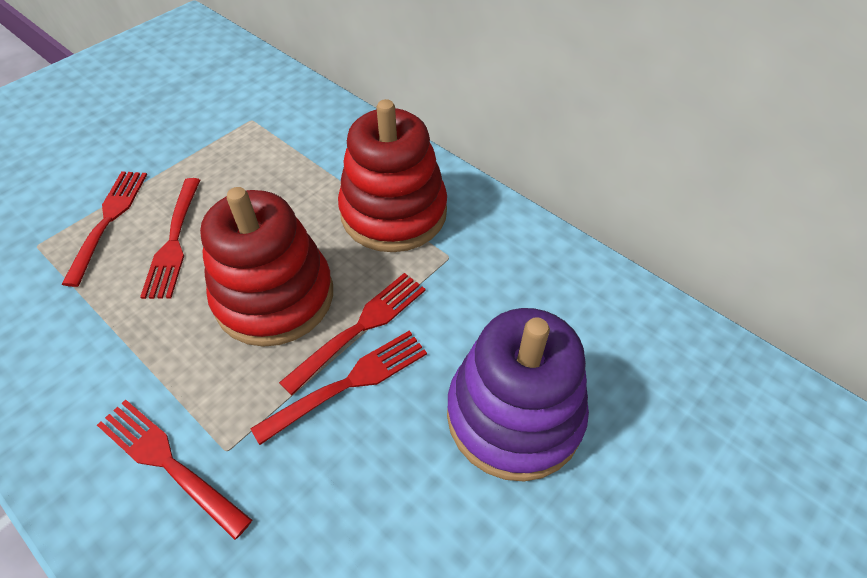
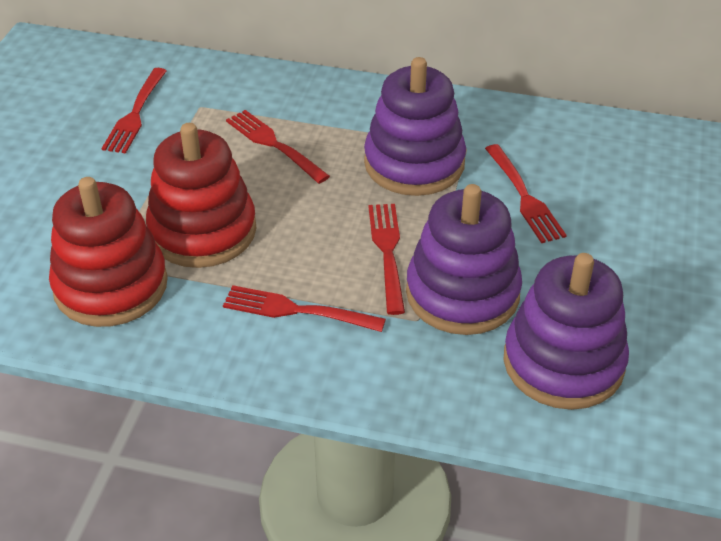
purple stacking toy: 1 -> 3

